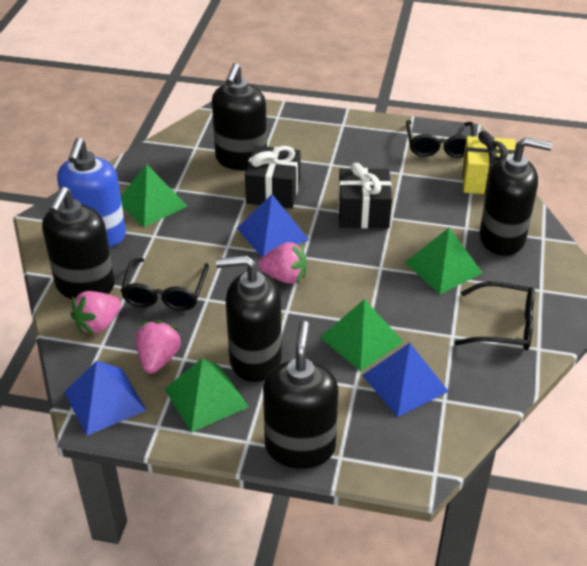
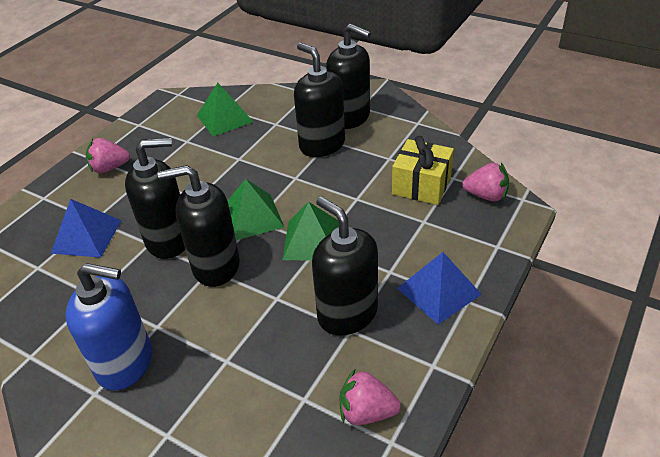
black gift: 2 -> 0
black glasses: 3 -> 0
blue pyramid: 3 -> 2
green pyramid: 4 -> 3

